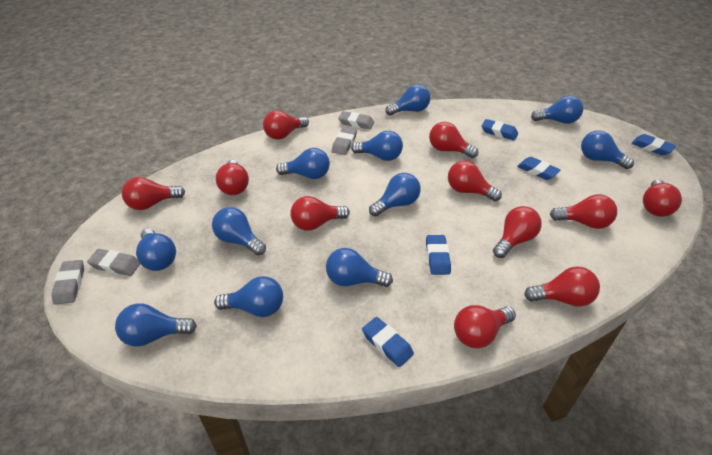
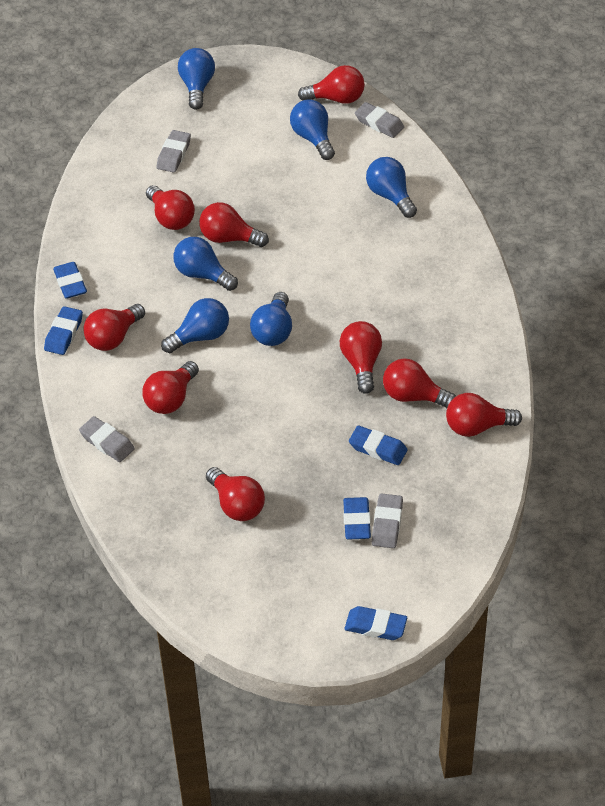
blue light bulb: 11 -> 6
red light bulb: 11 -> 9

